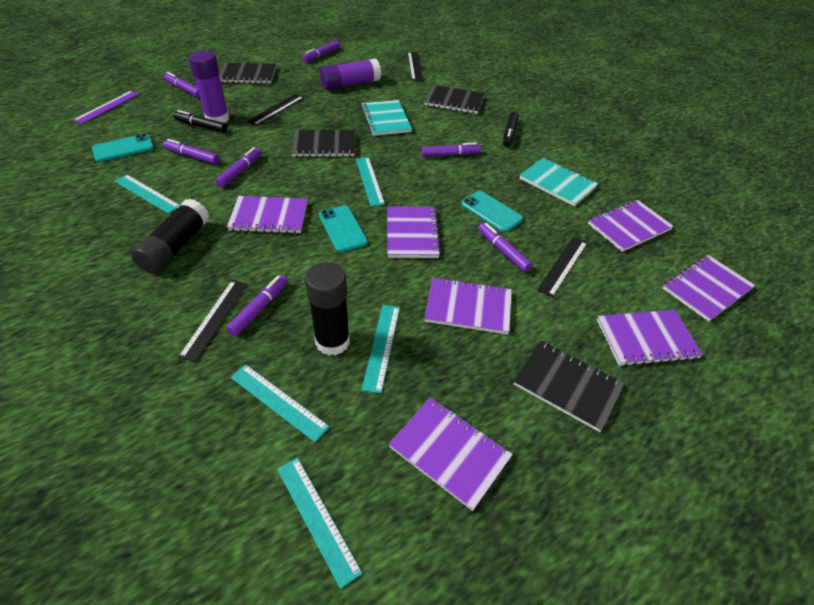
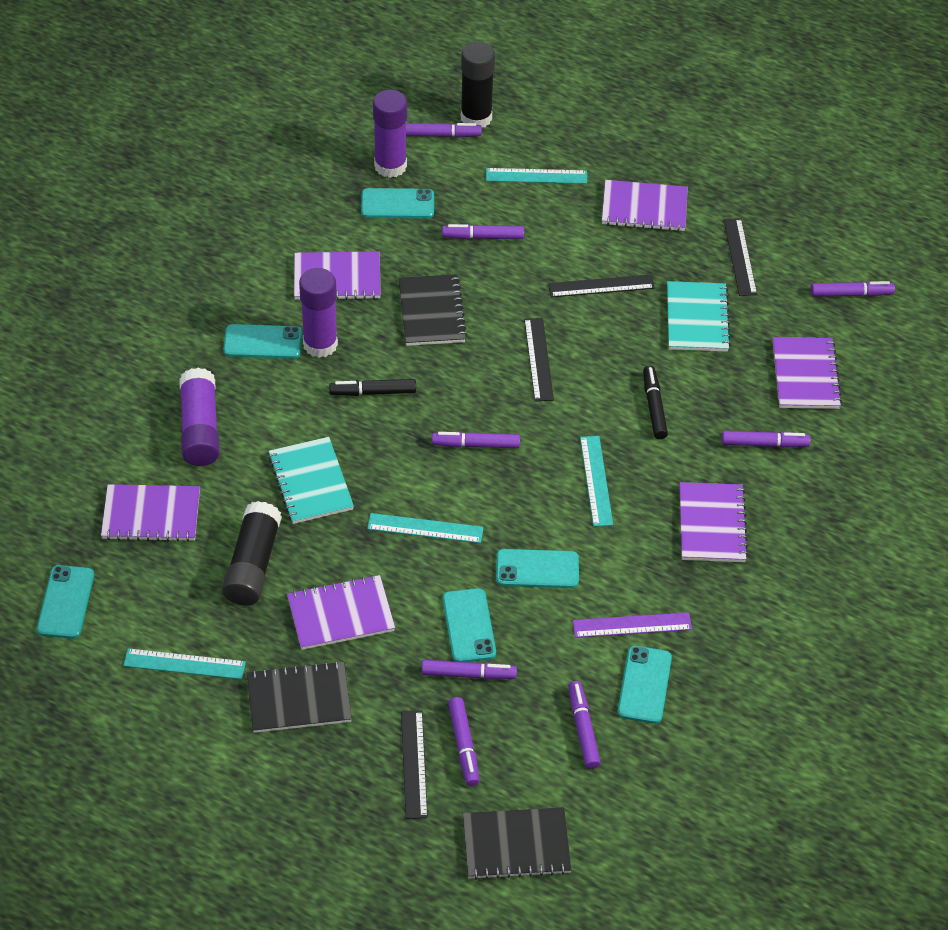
black notebook: 4 -> 3
purple glue stick: 2 -> 3
purple marker: 7 -> 8
purple notebook: 7 -> 6
turquoise phone: 3 -> 6
turquoise ruler: 5 -> 4

